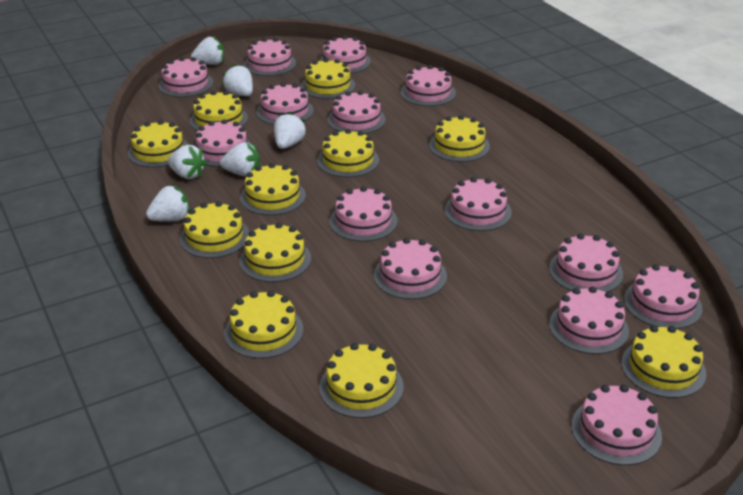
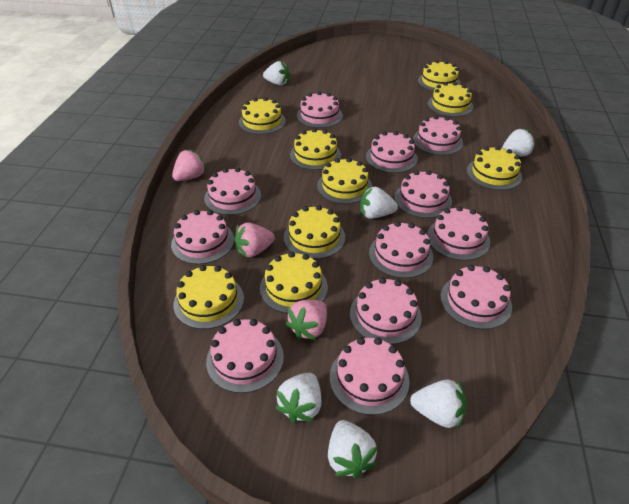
pink cake: 14 -> 12
pink strawberry: 0 -> 3
yellow cake: 11 -> 9

